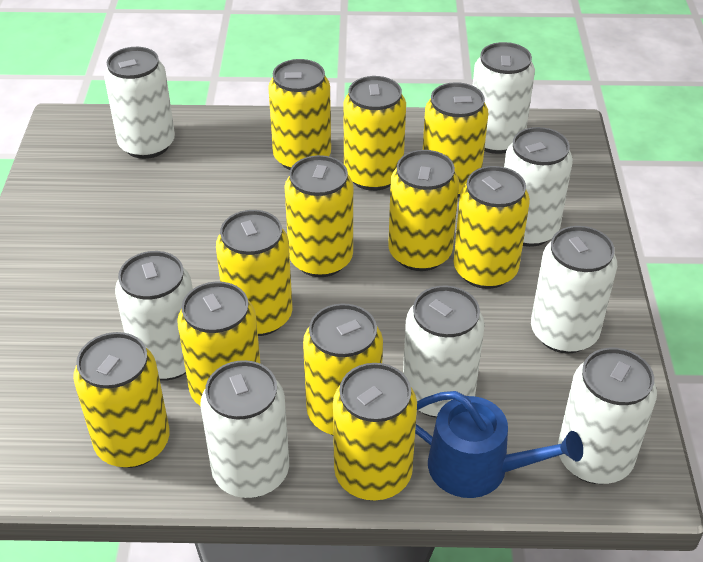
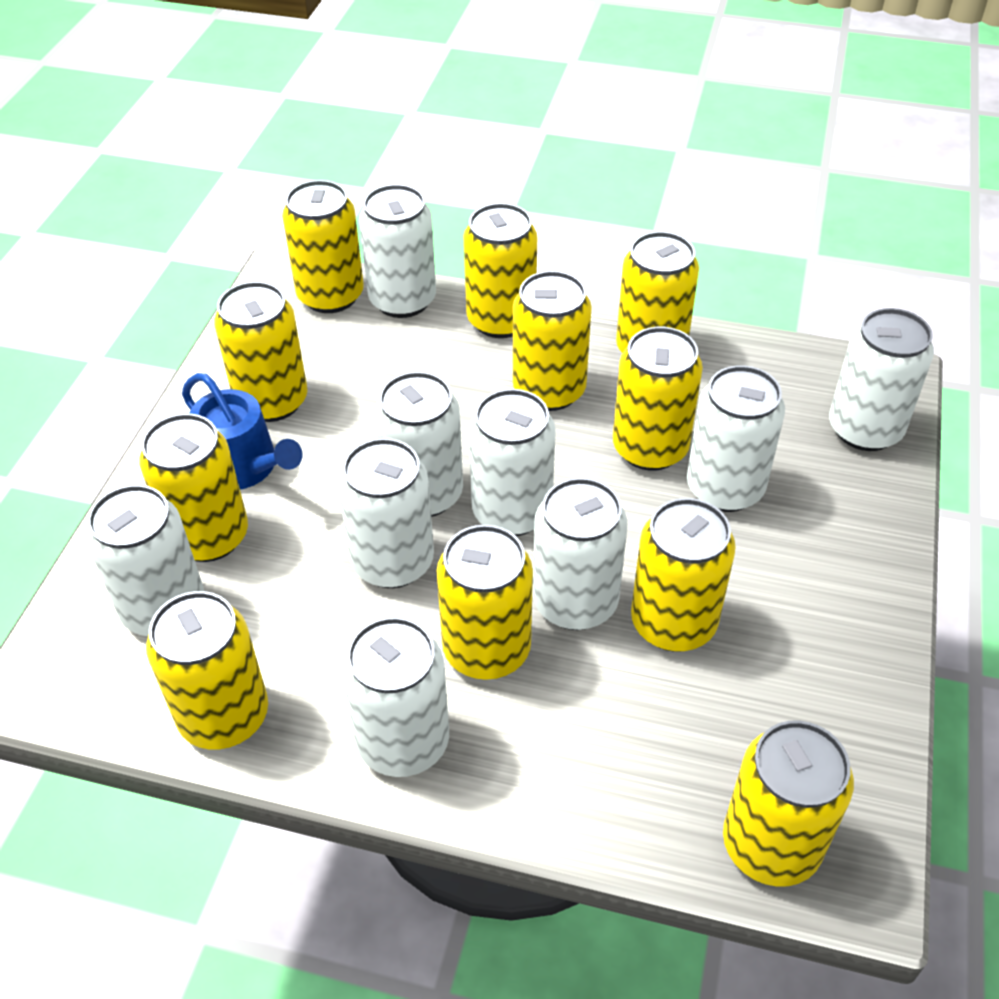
white can: 8 -> 9

